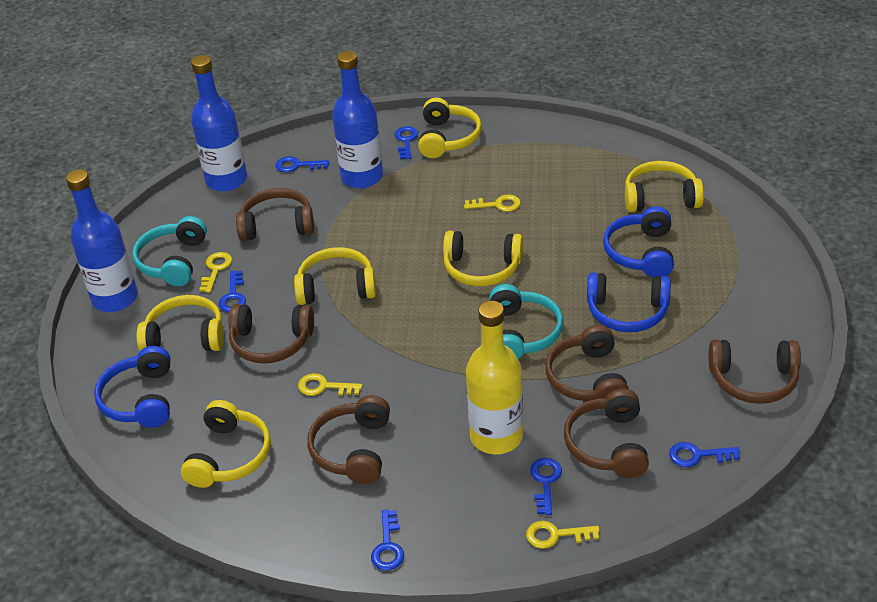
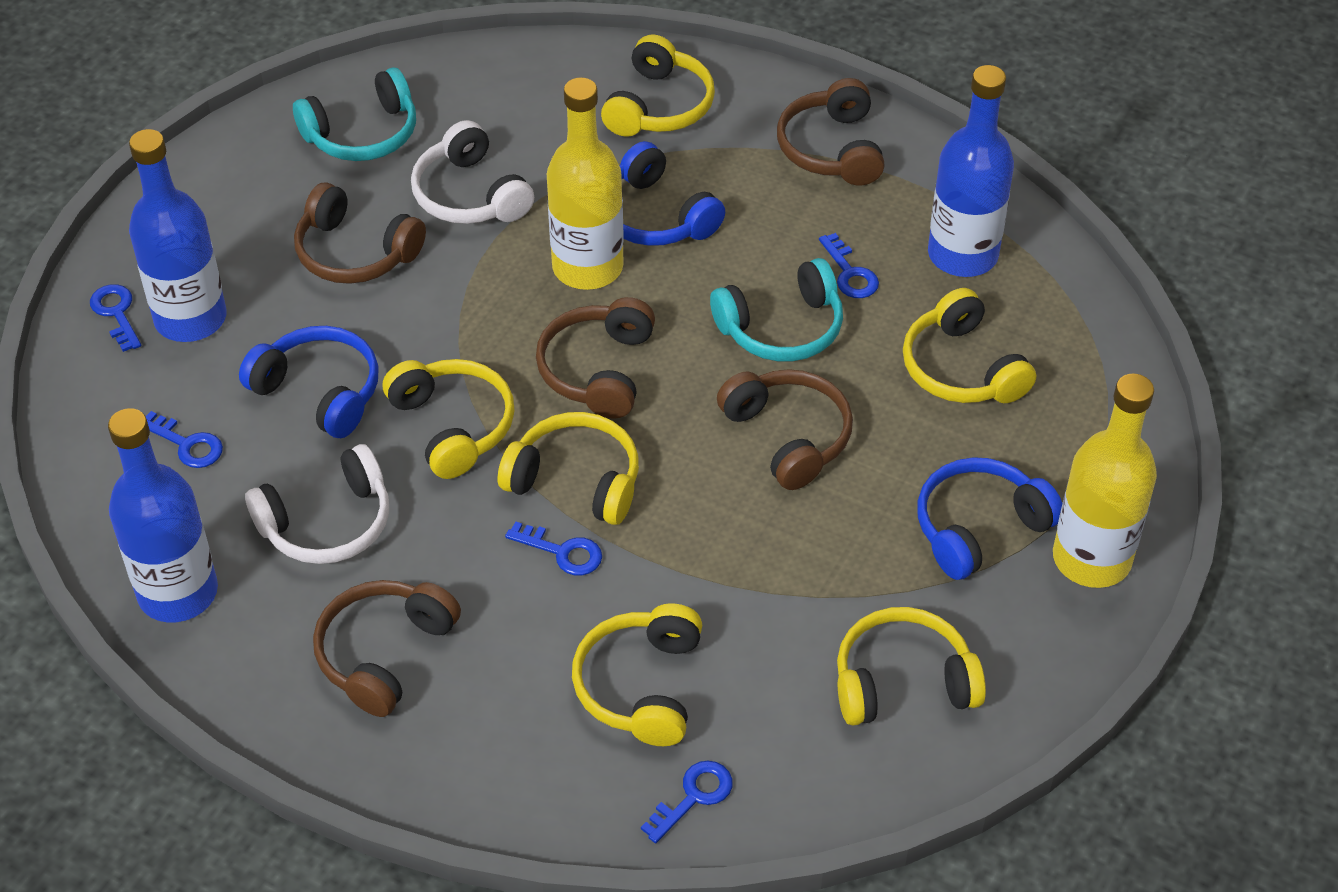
blue key: 6 -> 5
brown headphones: 6 -> 5
white headphones: 0 -> 2
yellow bottle: 1 -> 2
yellow key: 4 -> 0

